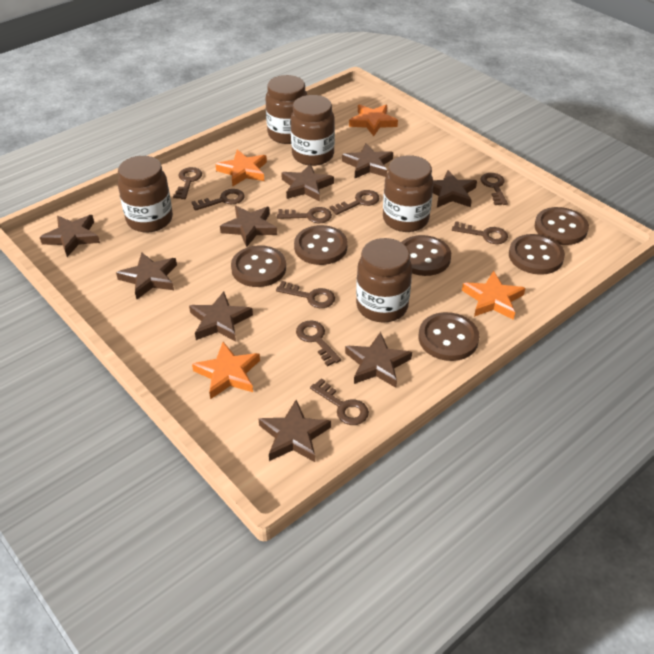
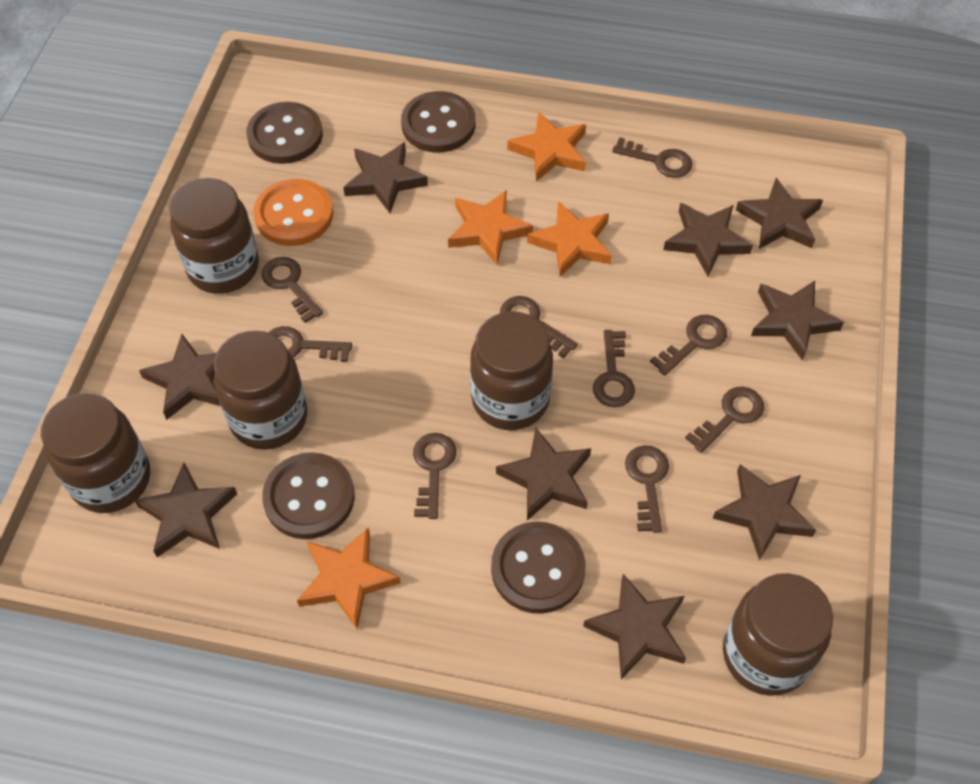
brown button: 6 -> 4
orange button: 0 -> 1

